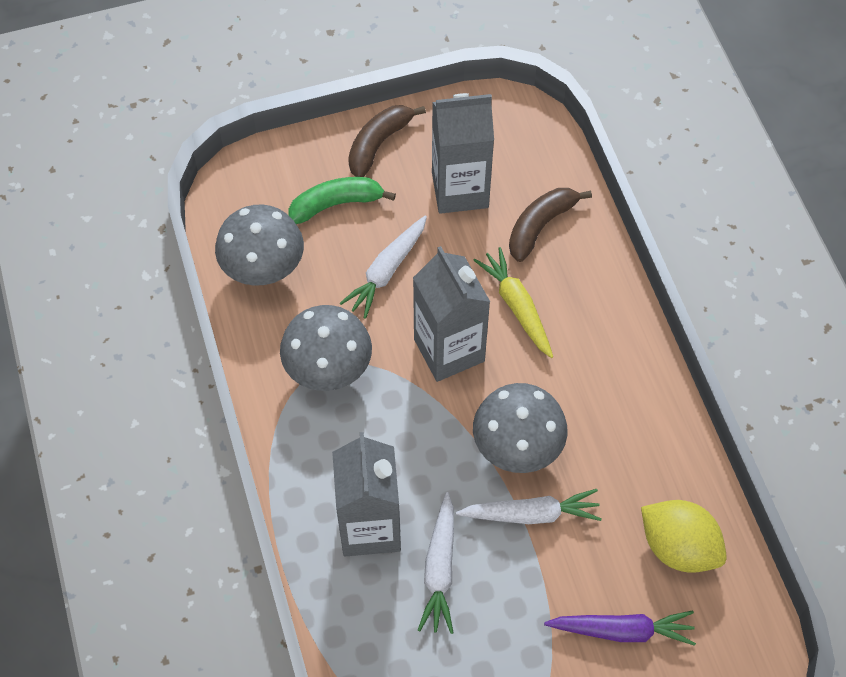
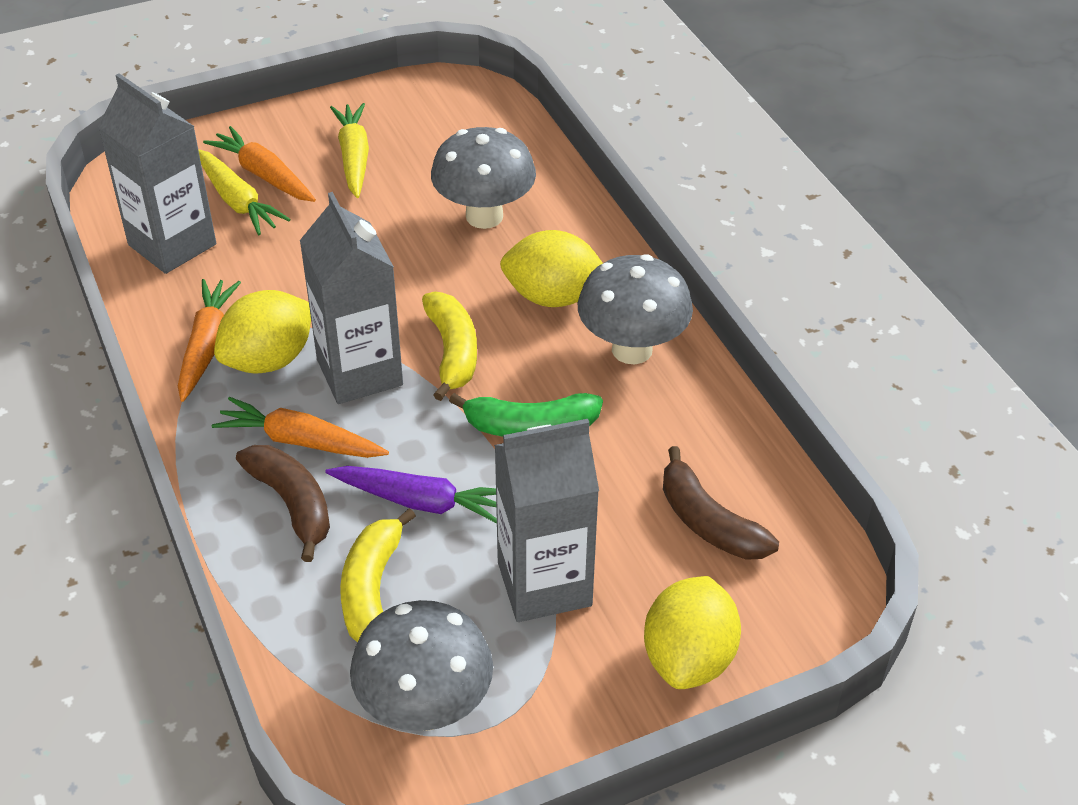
orange carrot: 0 -> 3
white carrot: 3 -> 0
yellow banana: 0 -> 2
yellow carrot: 1 -> 2
yellow lemon: 1 -> 3

